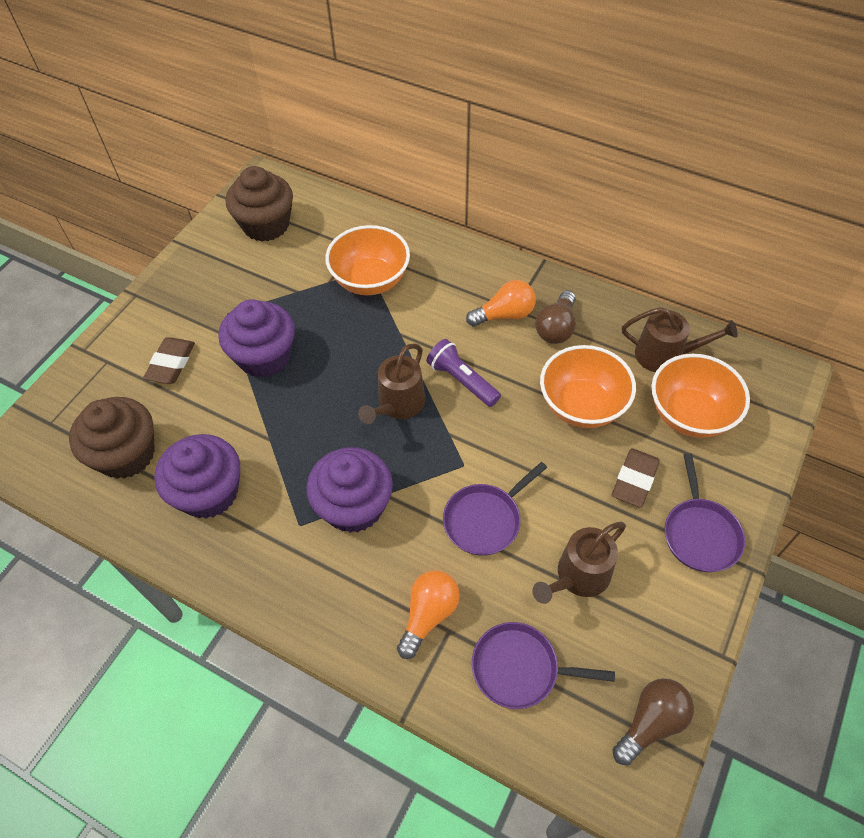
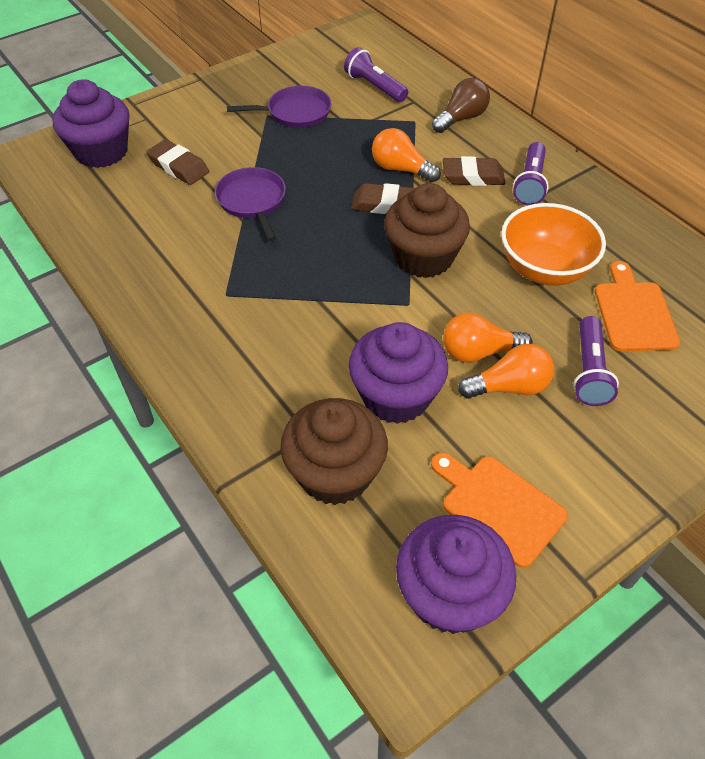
brown eraser: 2 -> 3
brown light bulb: 2 -> 1
brown watering can: 3 -> 0
orange bowl: 3 -> 1
orange cutting board: 0 -> 2
orange light bulb: 2 -> 3
purple flashlight: 1 -> 3
purple pan: 3 -> 2

